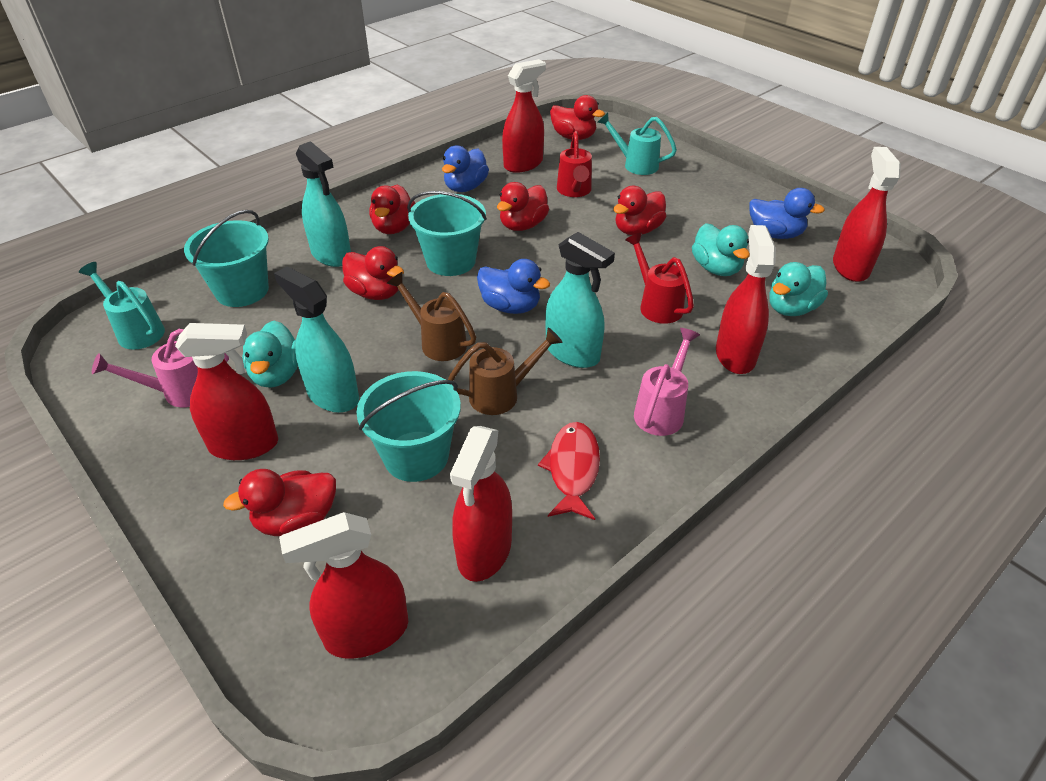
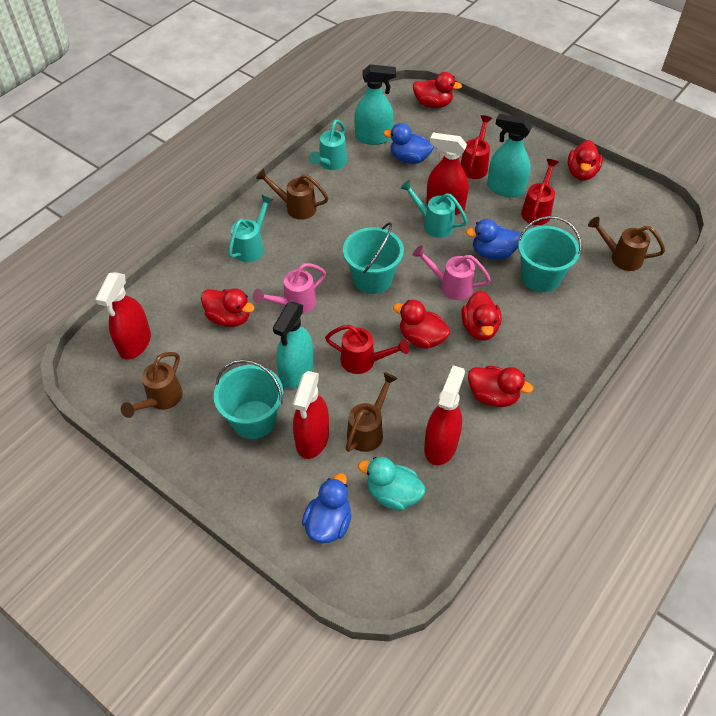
brown watering can: 2 -> 4
red fish: 1 -> 0
red spray bottle: 6 -> 4
red watering can: 2 -> 3
turquoise duck: 3 -> 1
turquoise watering can: 2 -> 3

